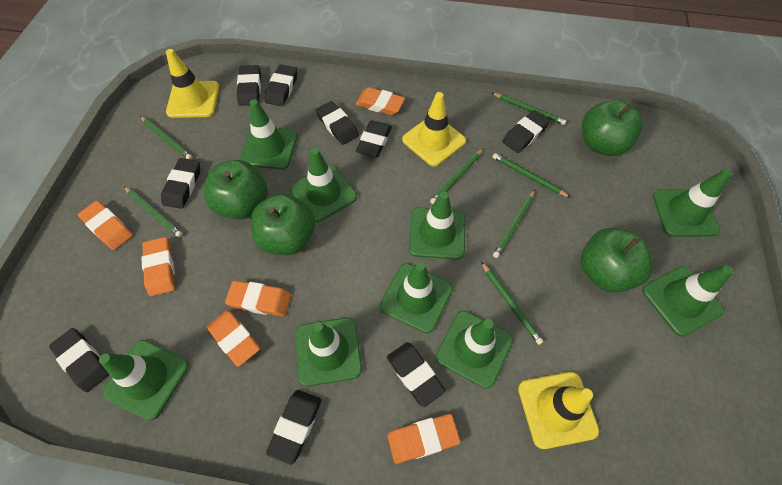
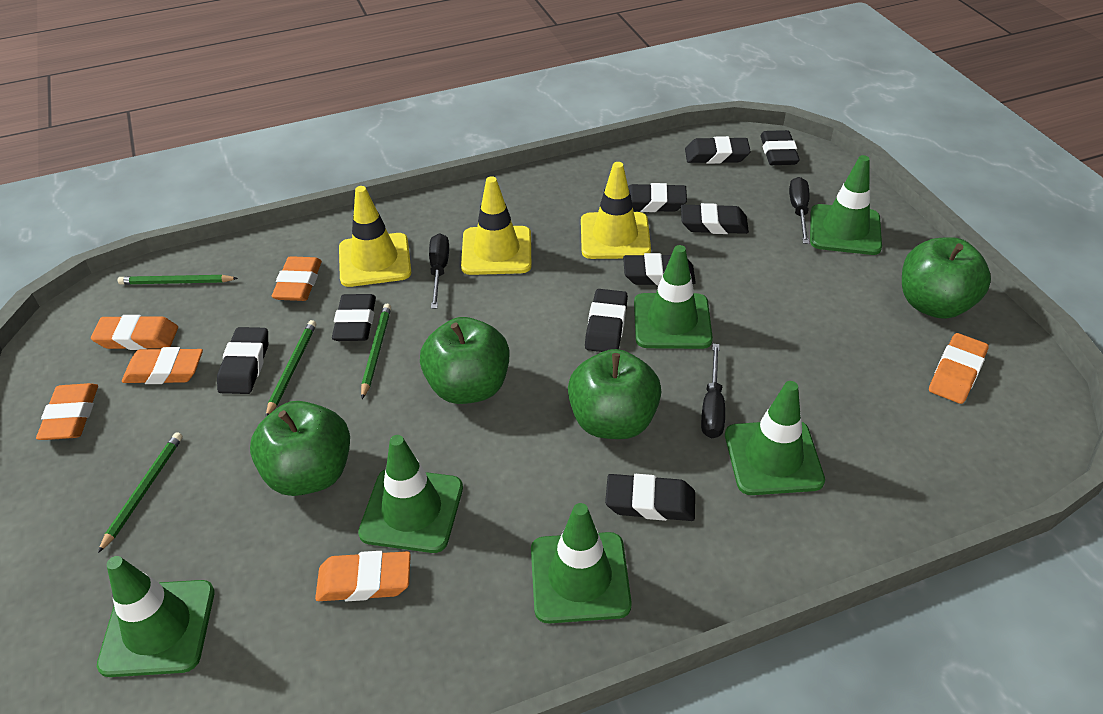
black screwdriver: 0 -> 3
green pencil: 7 -> 4
green traffic cone: 9 -> 6

